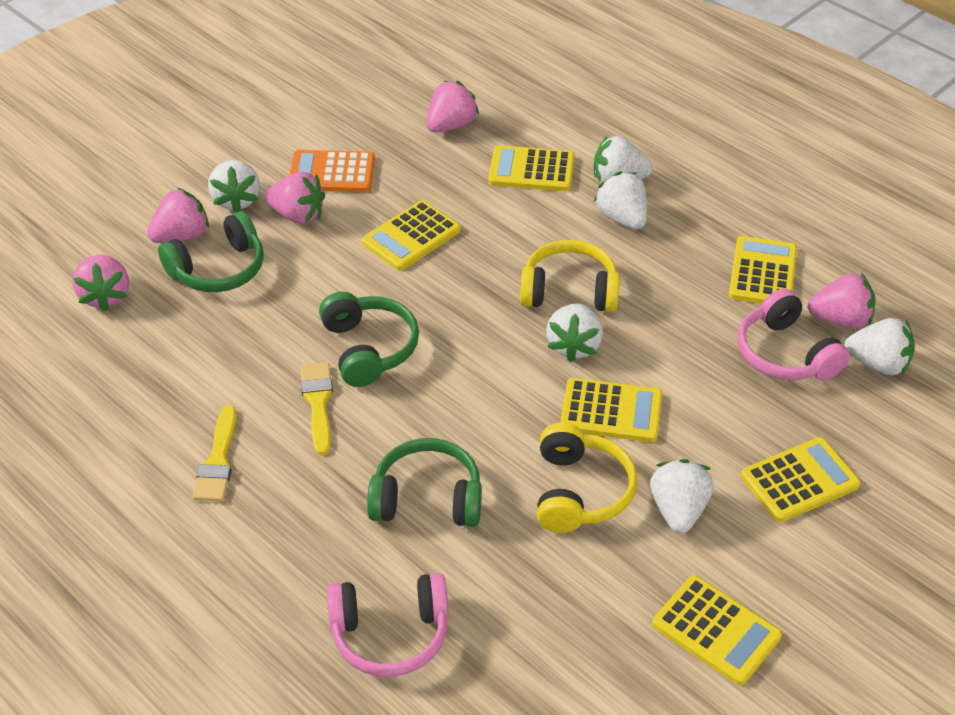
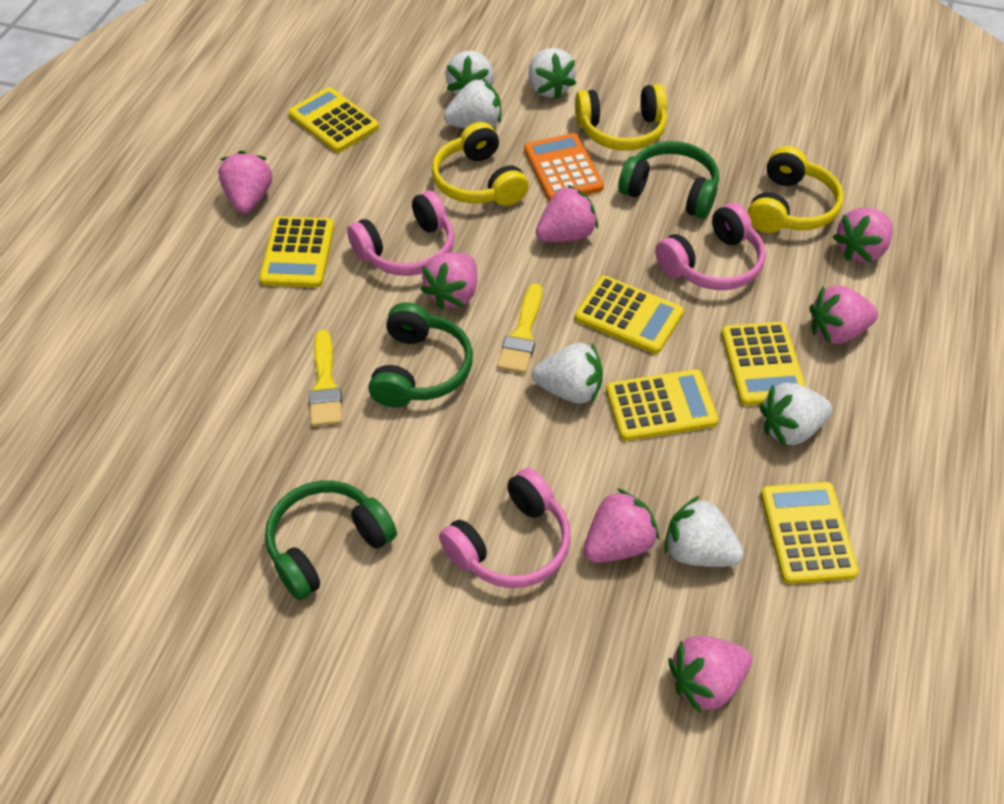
pink headphones: 2 -> 3
pink strawberry: 5 -> 7
yellow headphones: 2 -> 3

